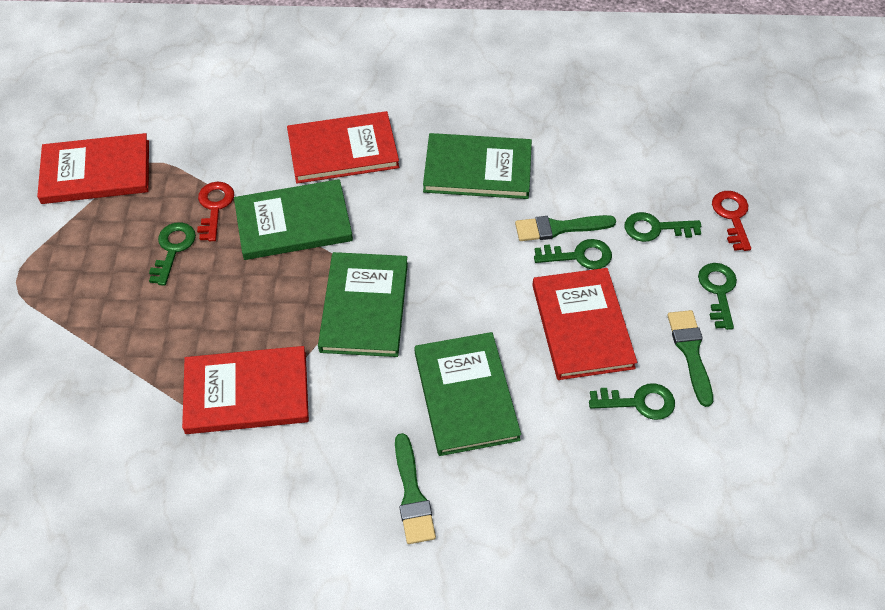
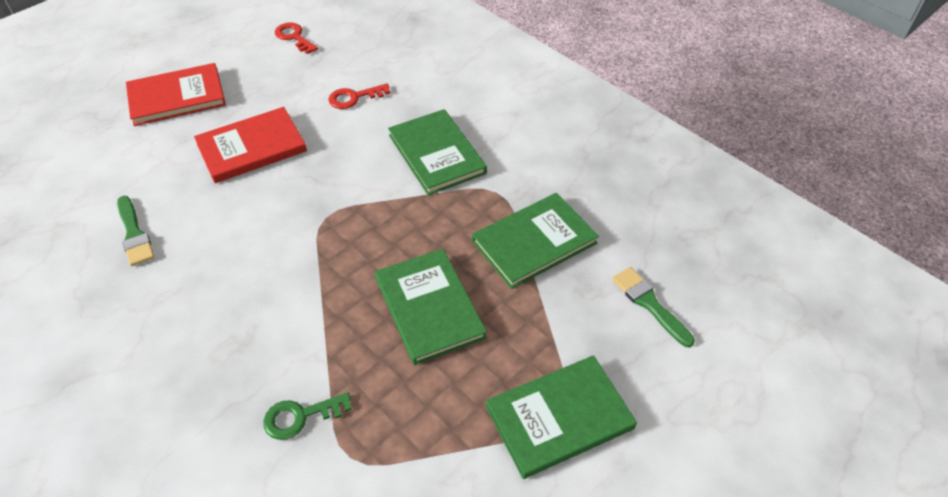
green brush: 3 -> 2
green key: 5 -> 1
red book: 4 -> 2

